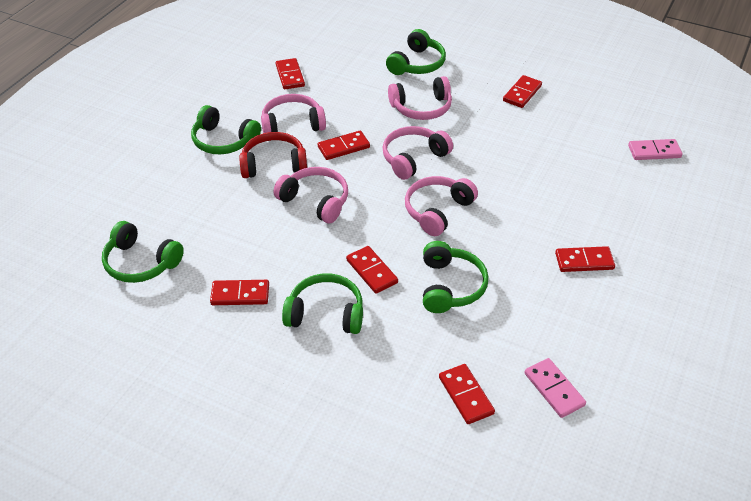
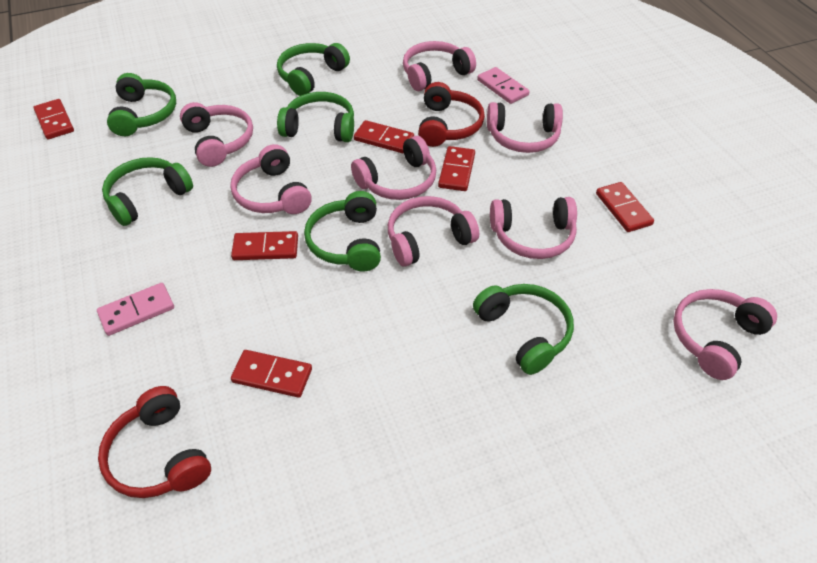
green headphones: 5 -> 6
pink headphones: 5 -> 8
red domino: 7 -> 6
red headphones: 1 -> 2

